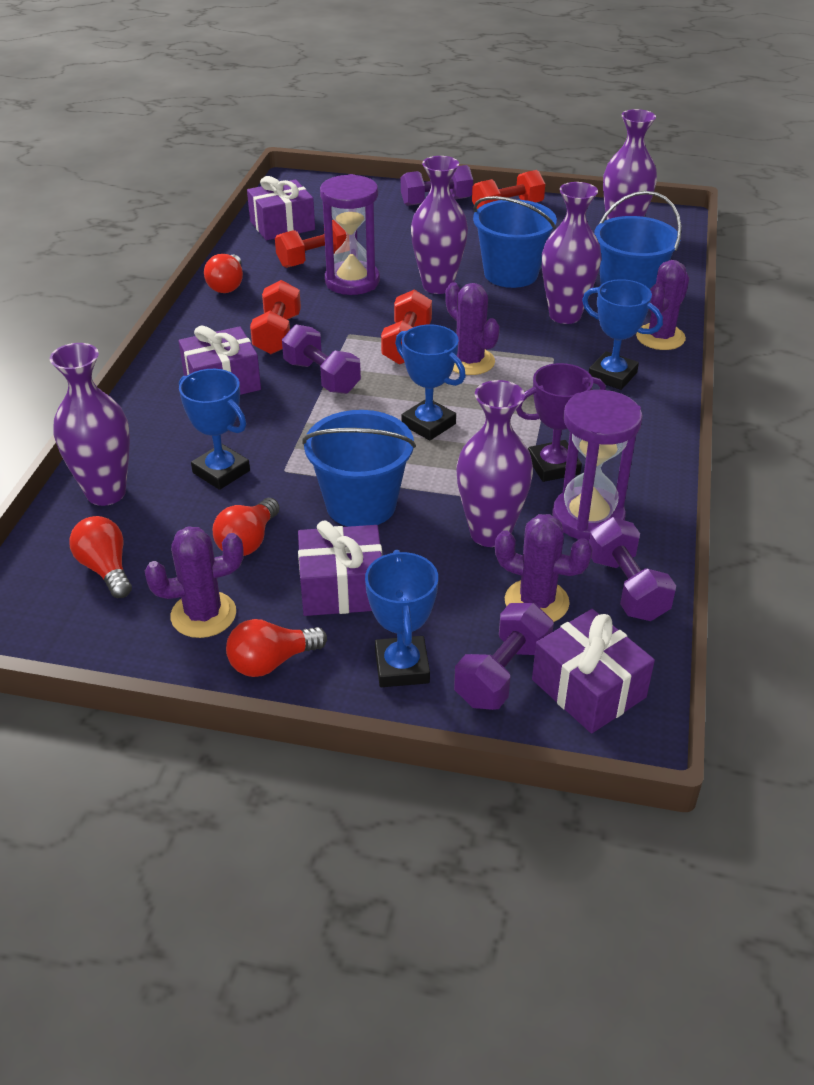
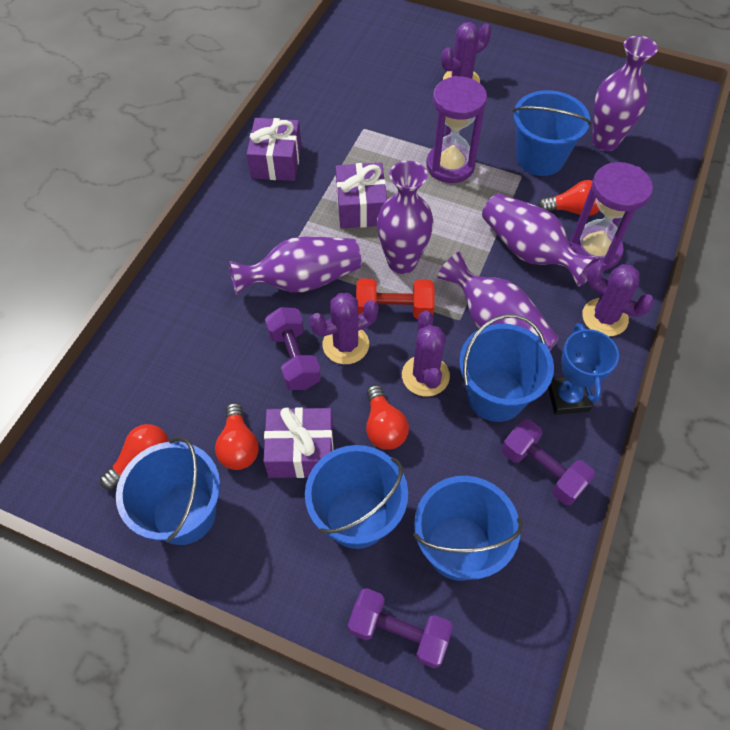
blue bucket: 3 -> 5
blue trophy: 4 -> 1
purple dumbbell: 4 -> 3
purple gift: 4 -> 3
purple trophy: 1 -> 0
red dumbbell: 4 -> 1

